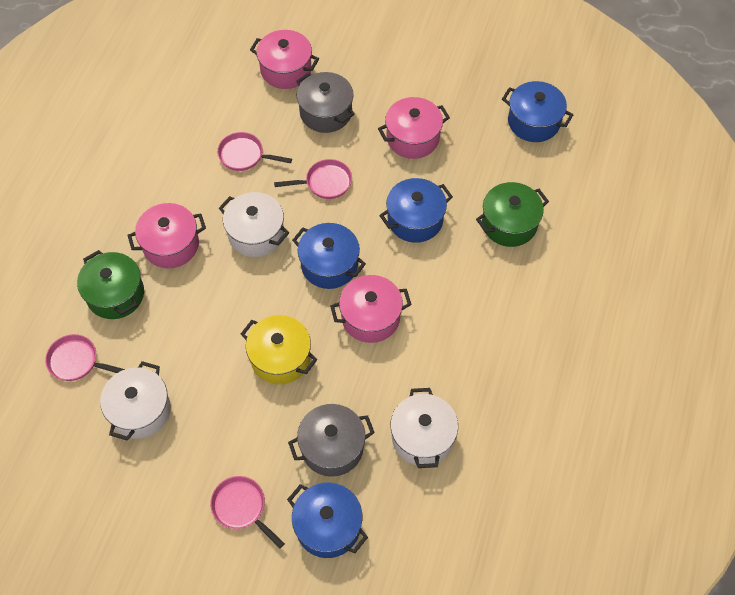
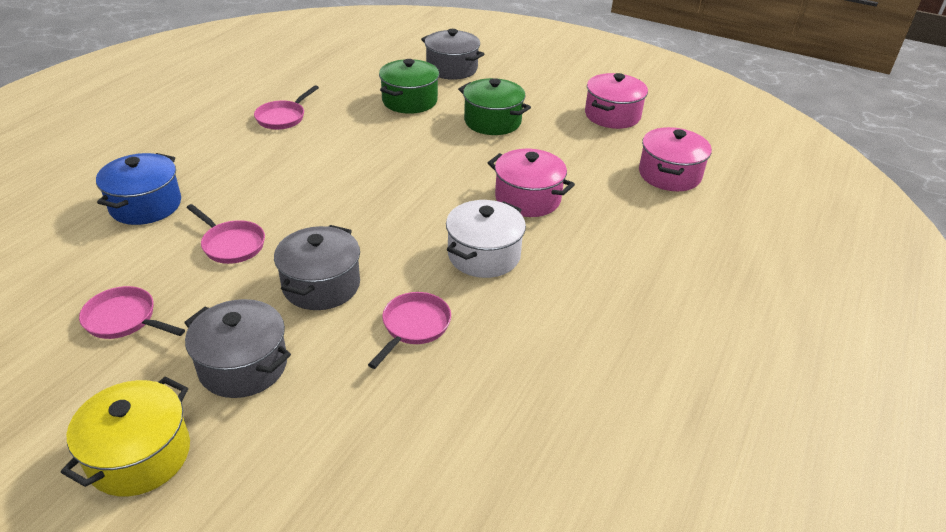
blue pot: 4 -> 1
grey pot: 2 -> 3
pink pot: 4 -> 3
white pot: 3 -> 1

